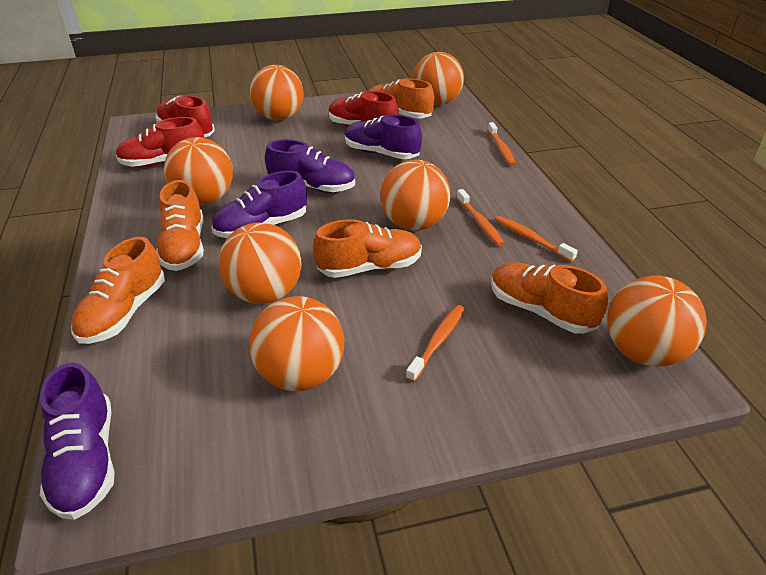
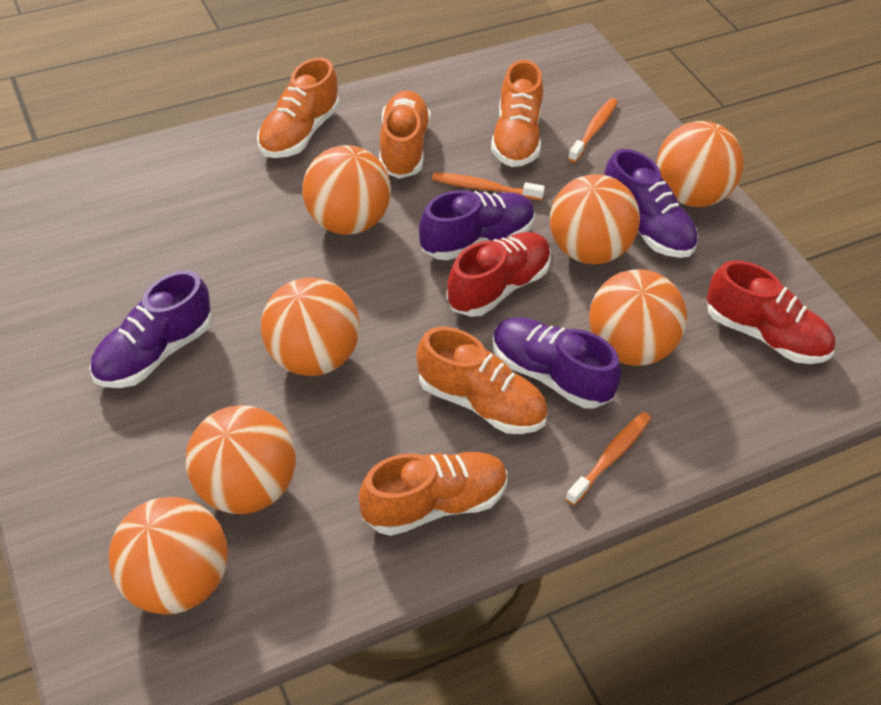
orange toothbrush: 4 -> 3
red shoe: 3 -> 2

